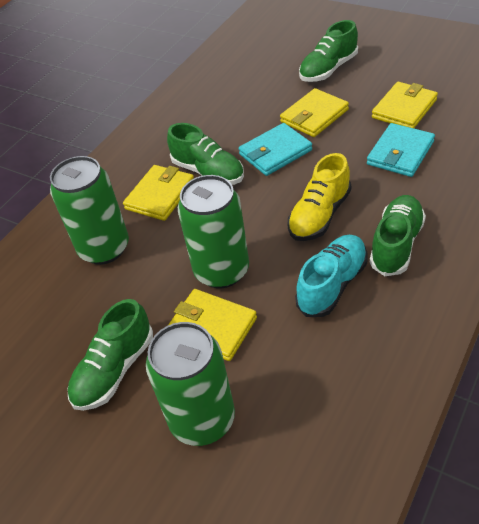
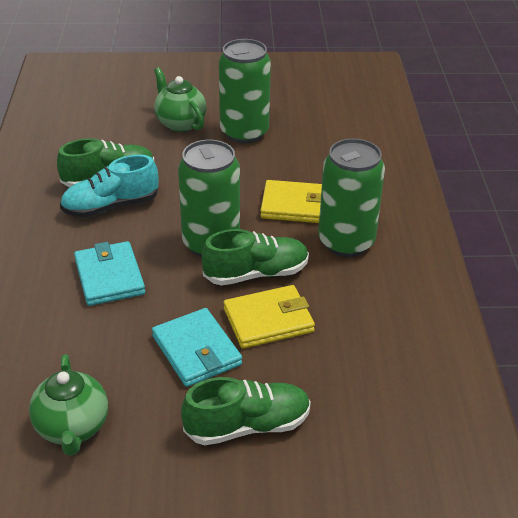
green shoe: 4 -> 3
green teapot: 0 -> 2
yellow shoe: 1 -> 0
yellow wallet: 4 -> 2

